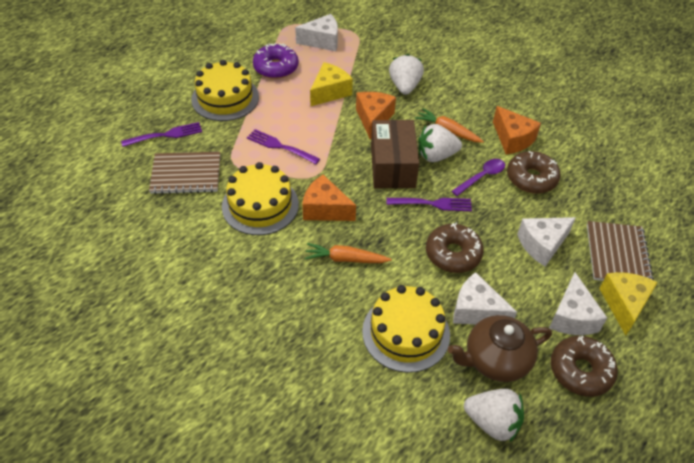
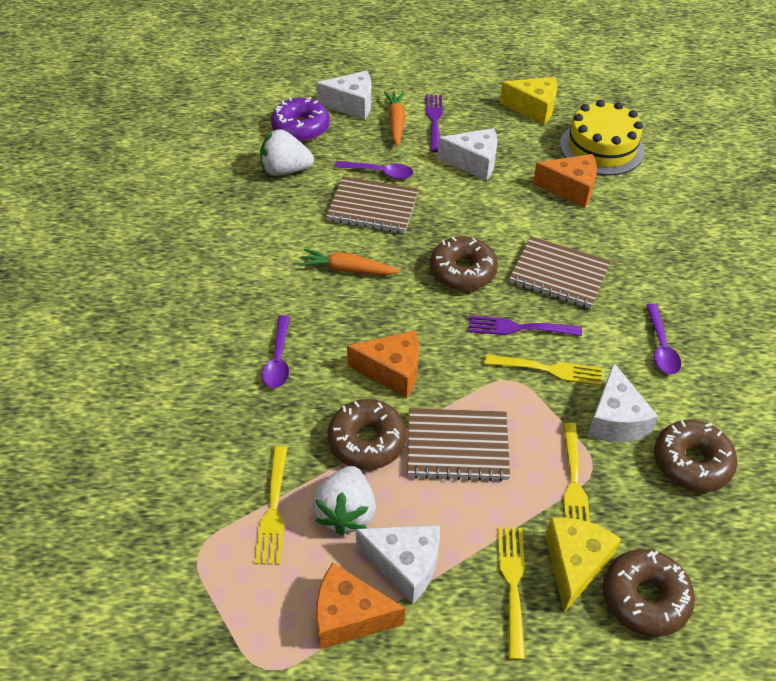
brown box: 1 -> 0
brown donut: 3 -> 4
brown notebook: 2 -> 3
brown teapot: 1 -> 0
purple fork: 3 -> 2
purple spoon: 1 -> 3
white strawberry: 3 -> 2
yellow cake: 3 -> 1
yellow fork: 0 -> 4

